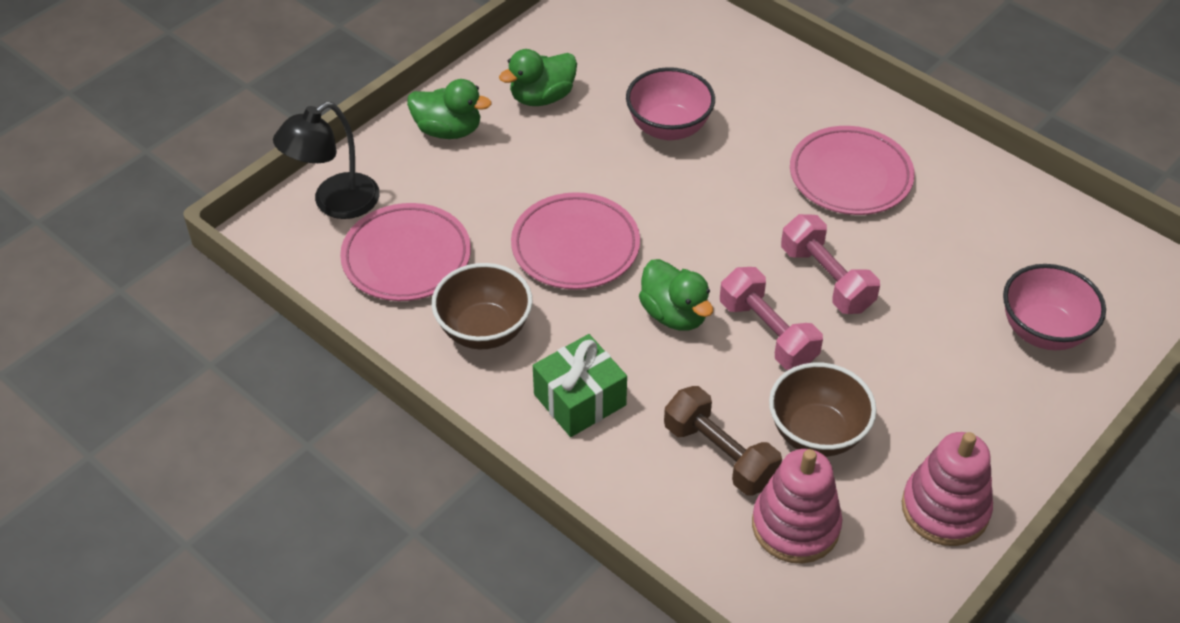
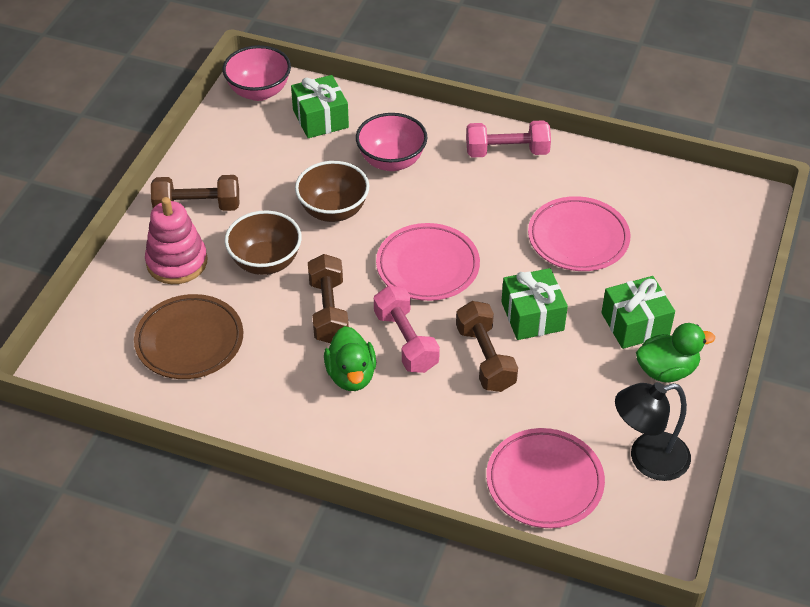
brown dumbbell: 1 -> 3
brown plate: 0 -> 1
green duck: 3 -> 2
green gift: 1 -> 3
pink stacking toy: 2 -> 1

